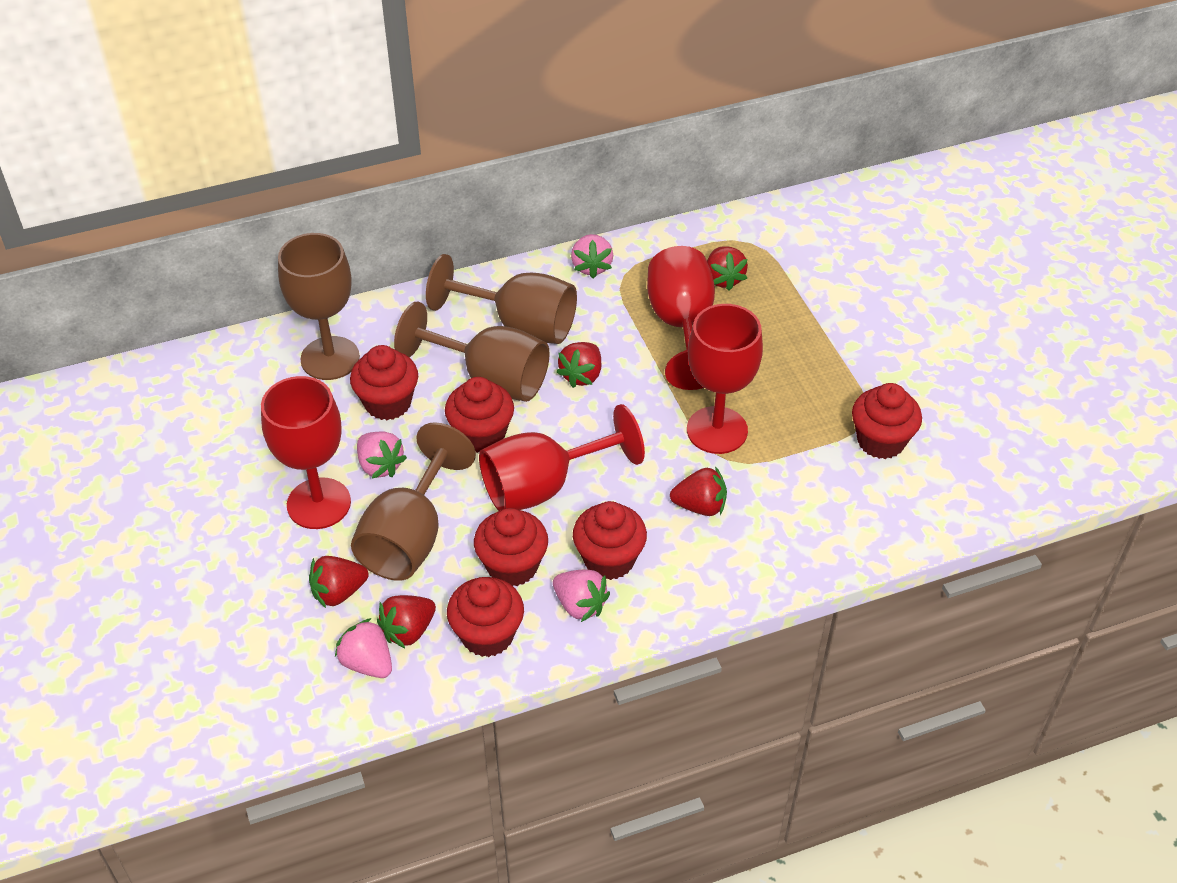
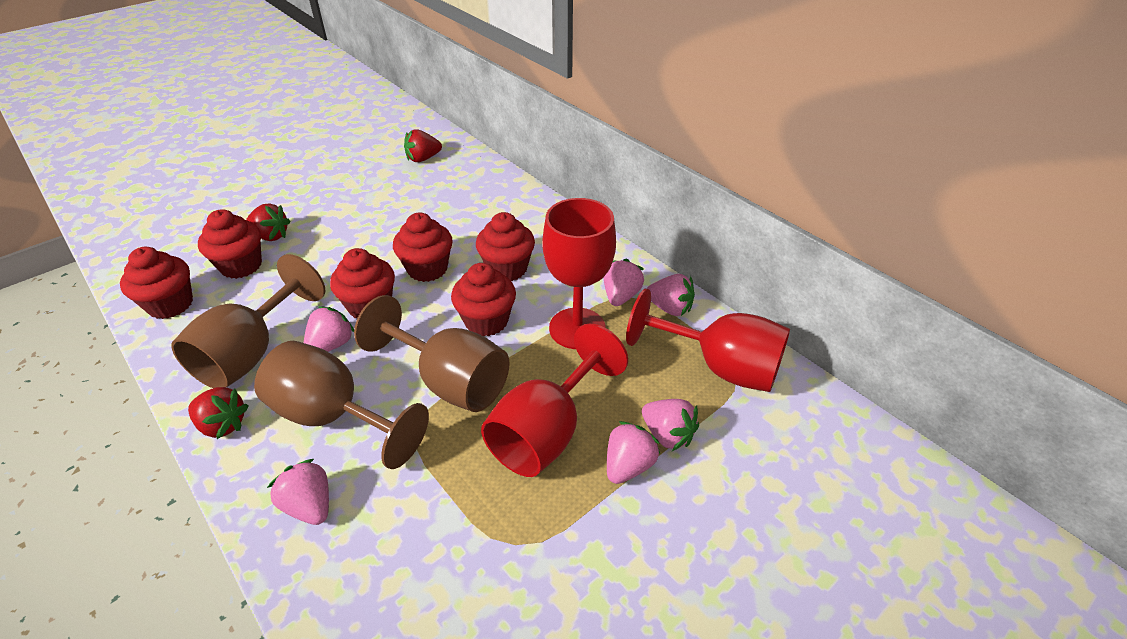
brown goblet: 4 -> 3
pink strawberry: 4 -> 6
red goblet: 4 -> 3
red strawberry: 5 -> 3

